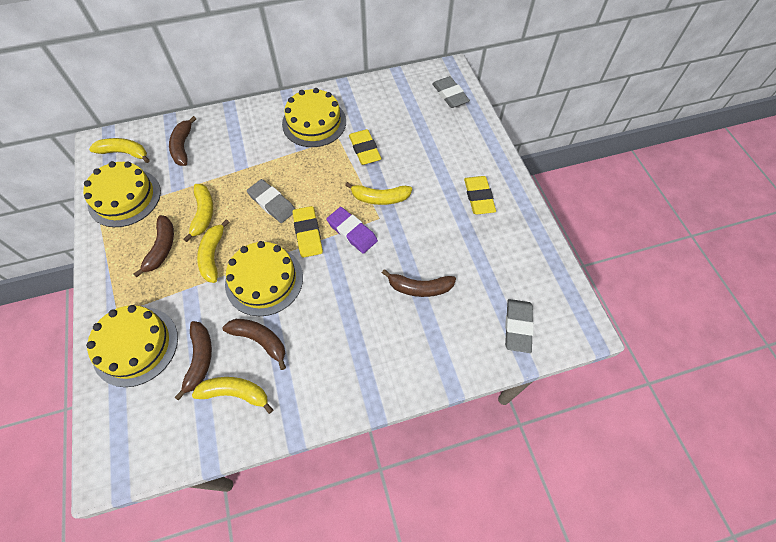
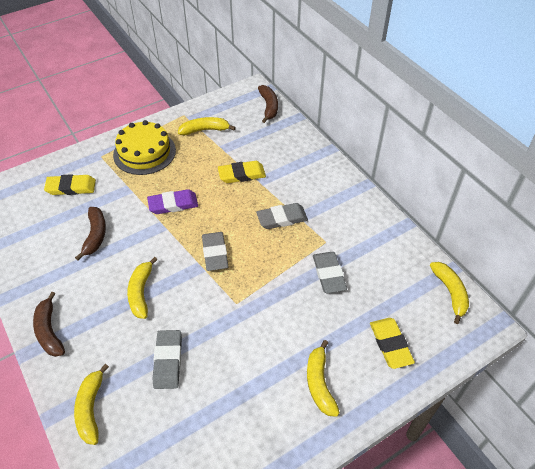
brown banana: 5 -> 3
grey eraser: 3 -> 4
yellow cake: 4 -> 1

